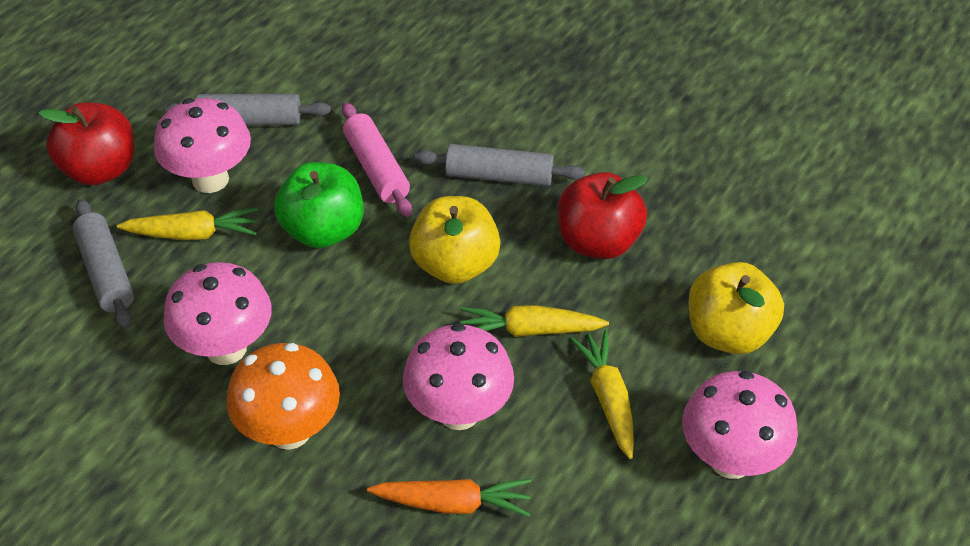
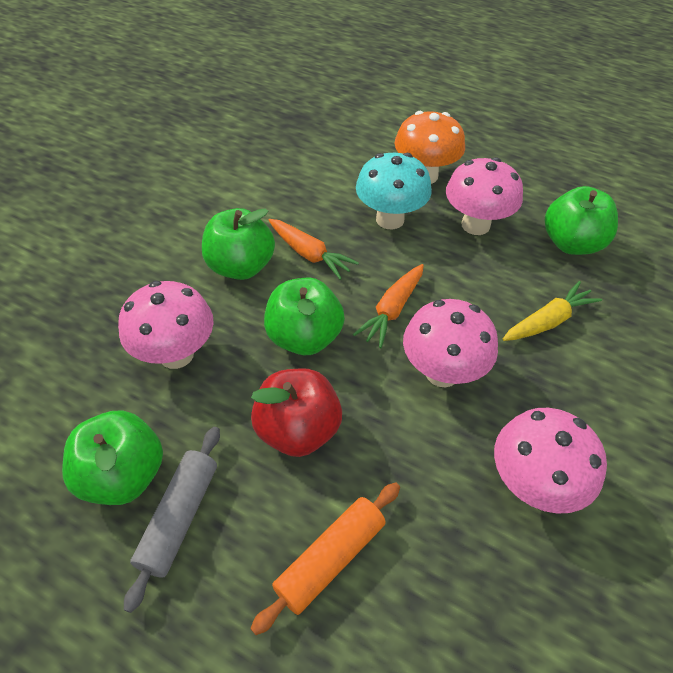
green apple: 1 -> 4
grey rolling pin: 3 -> 1
orange carrot: 1 -> 2
orange rolling pin: 0 -> 1
pink rolling pin: 1 -> 0
red apple: 2 -> 1
turquoise mushroom: 0 -> 1
yellow apple: 2 -> 0
yellow carrot: 3 -> 1

